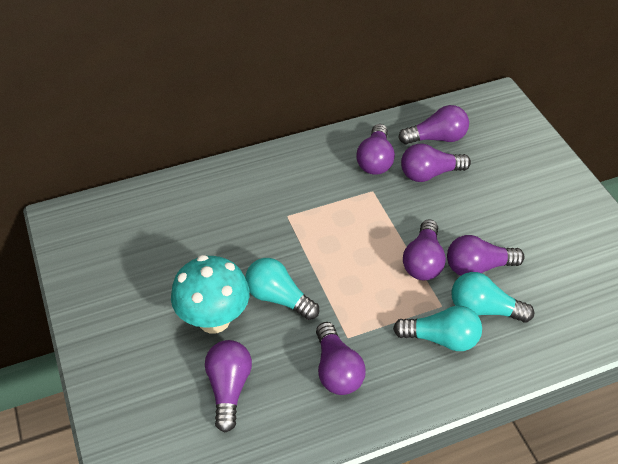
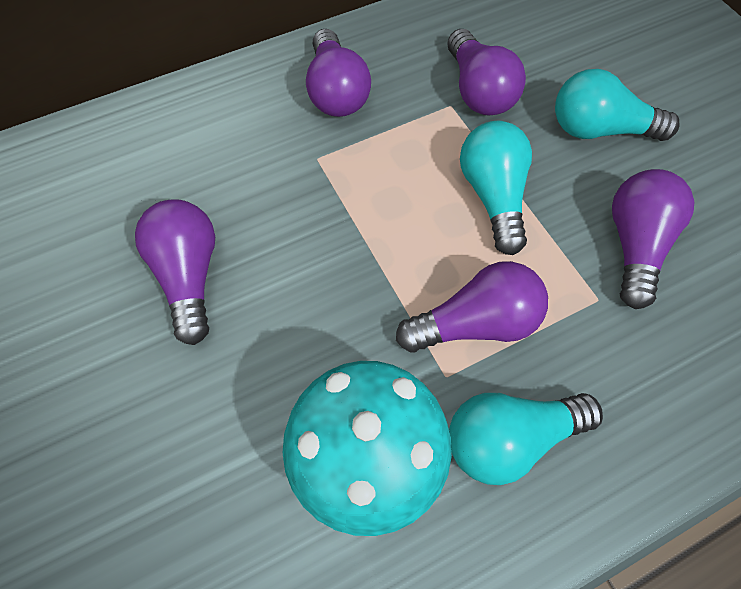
purple light bulb: 7 -> 5

